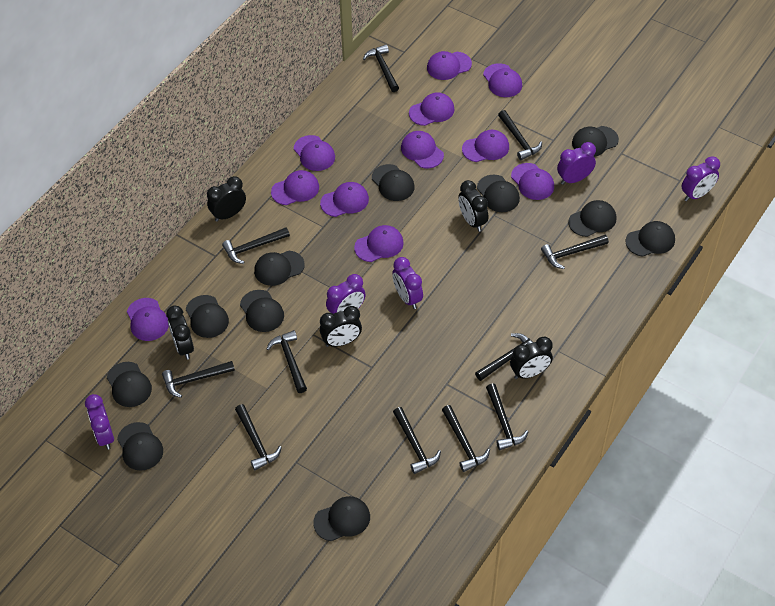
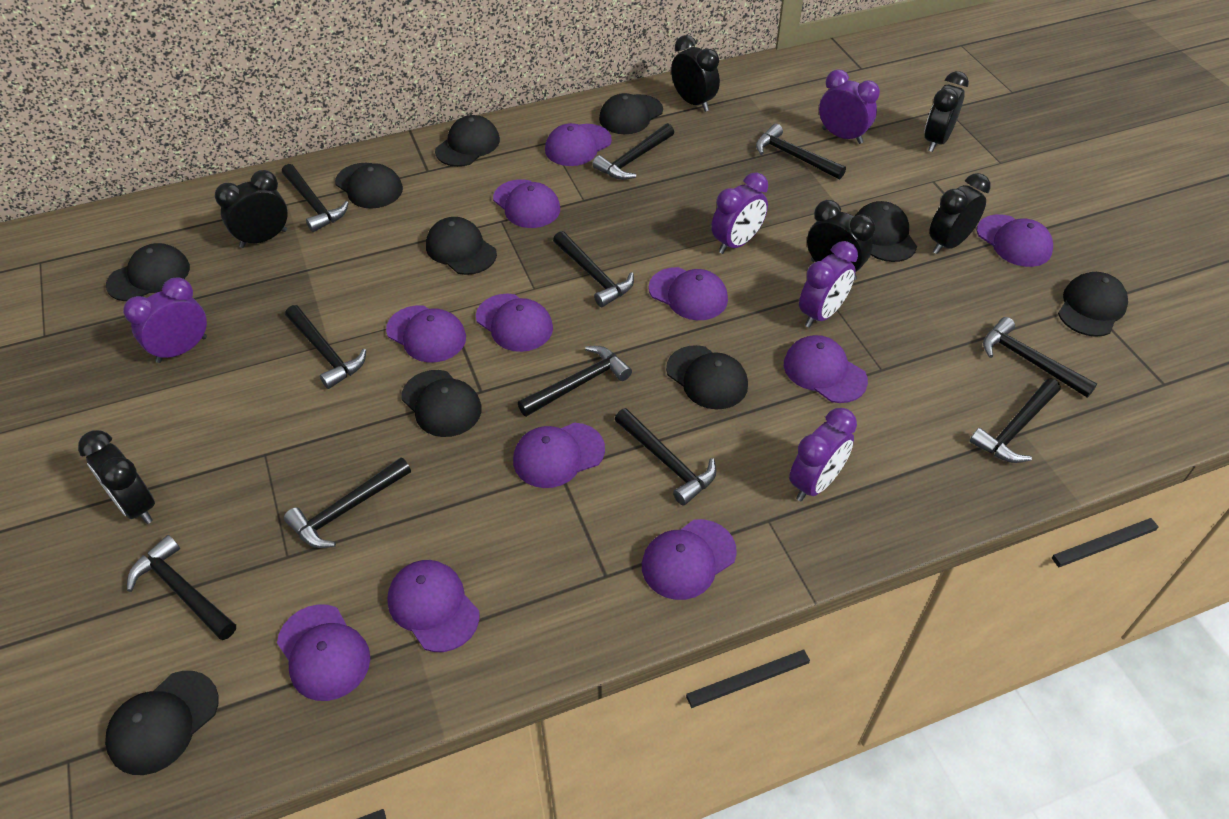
black cap: 11 -> 10
black clock: 5 -> 6

